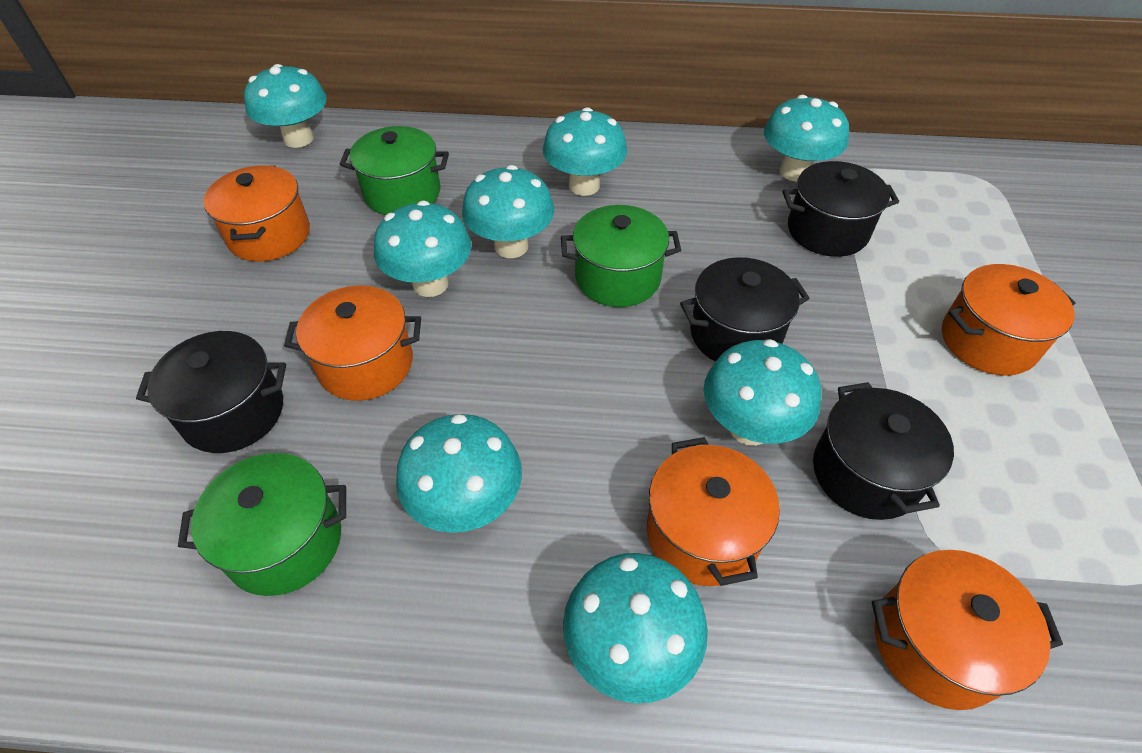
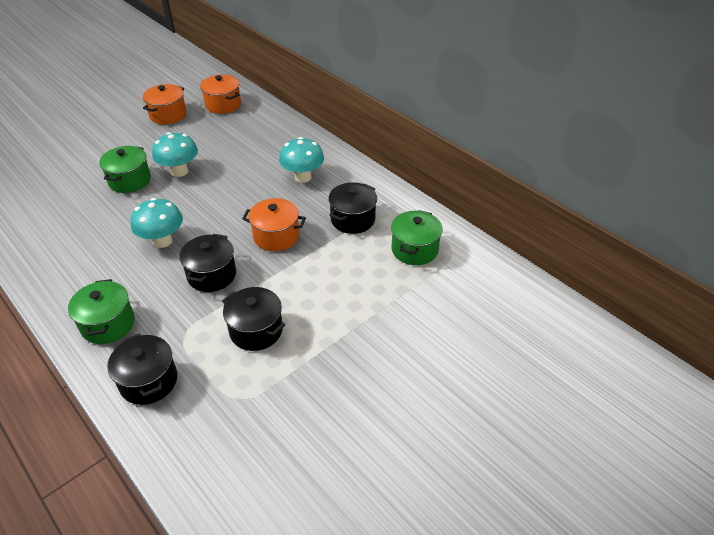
orange pot: 5 -> 3
turquoise mushroom: 8 -> 3

